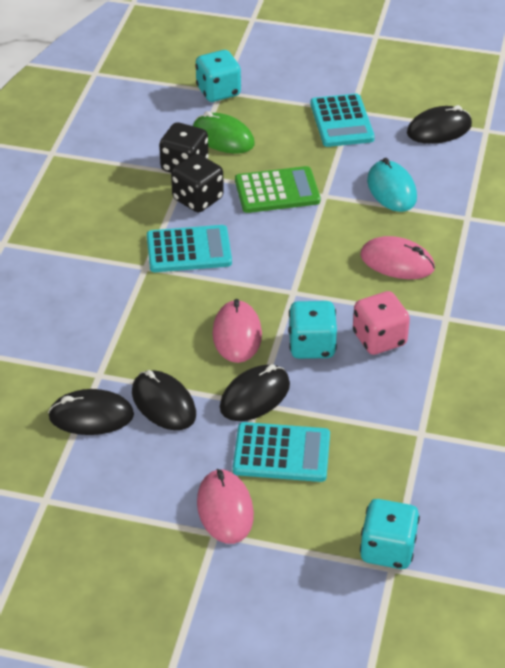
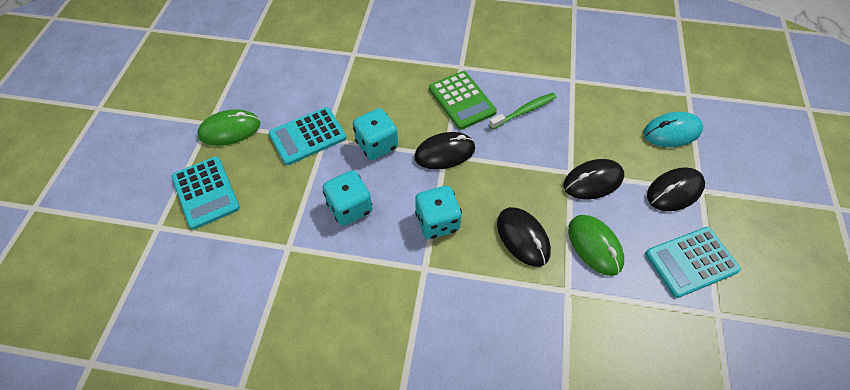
black dice: 2 -> 0
green mouse: 1 -> 2
green toothbrush: 0 -> 1
pink dice: 1 -> 0
pink mouse: 3 -> 0

